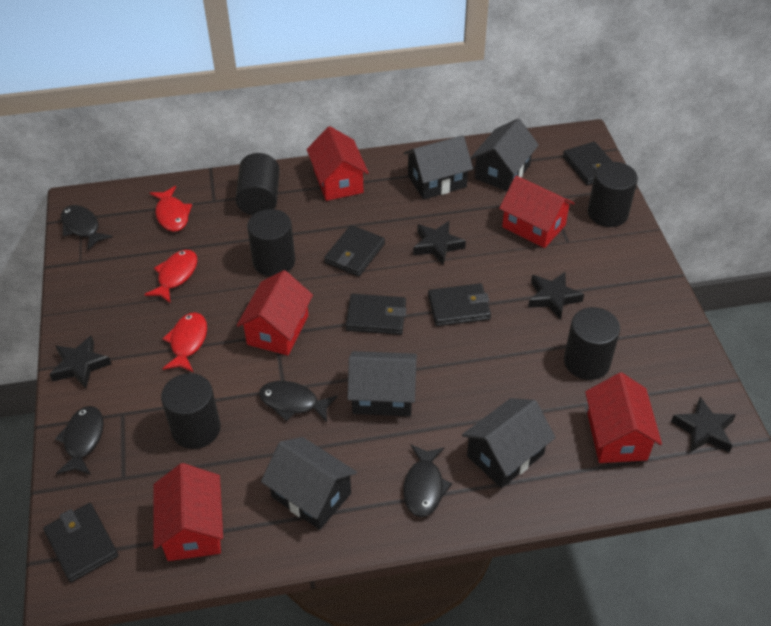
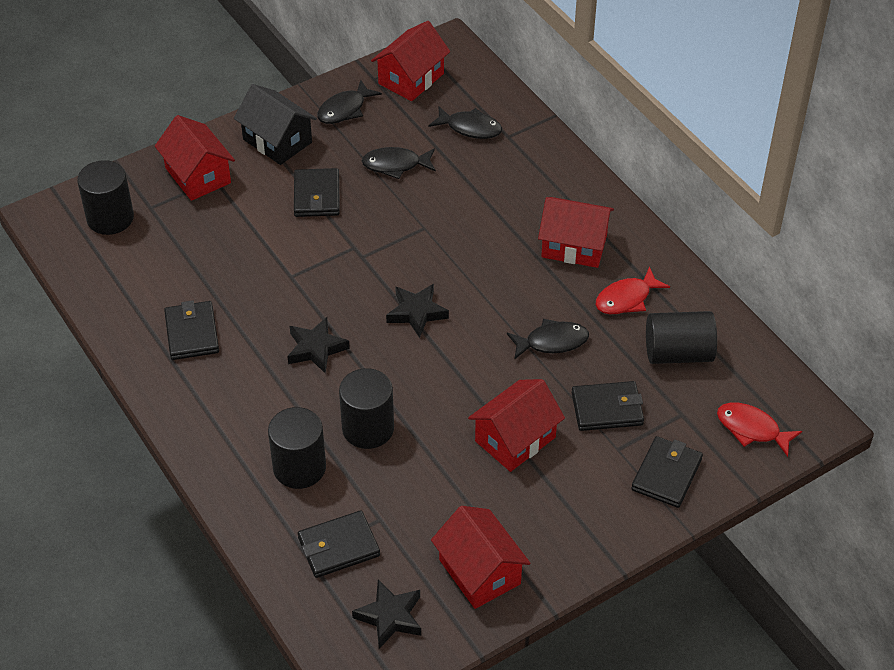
black cylinder: 5 -> 4
black house: 5 -> 1
black star: 4 -> 3
red fish: 3 -> 2

